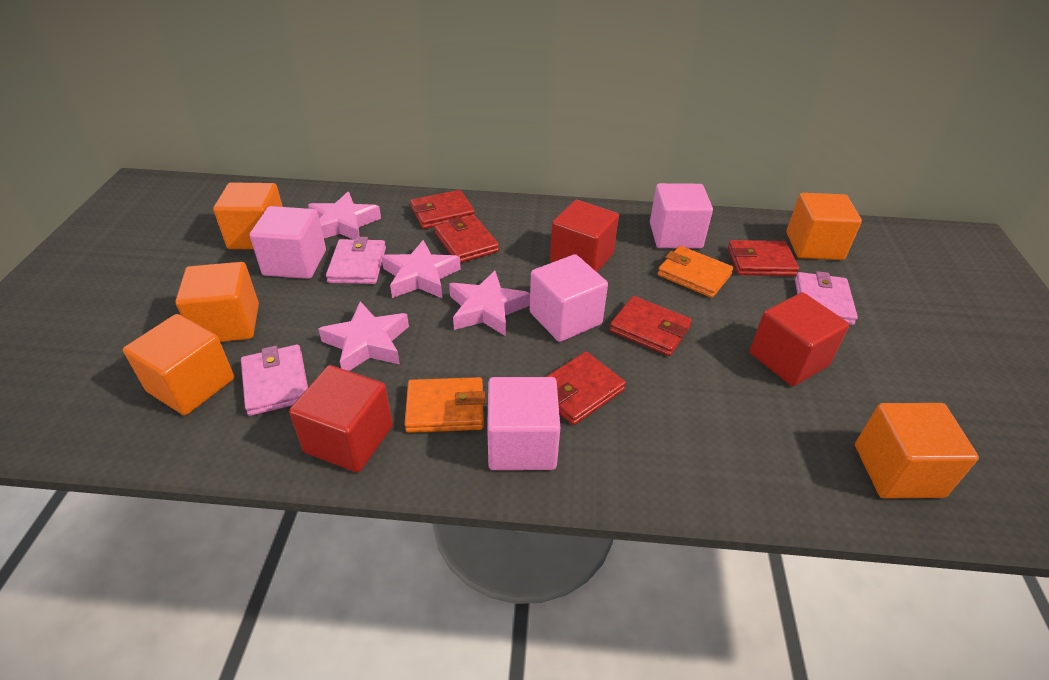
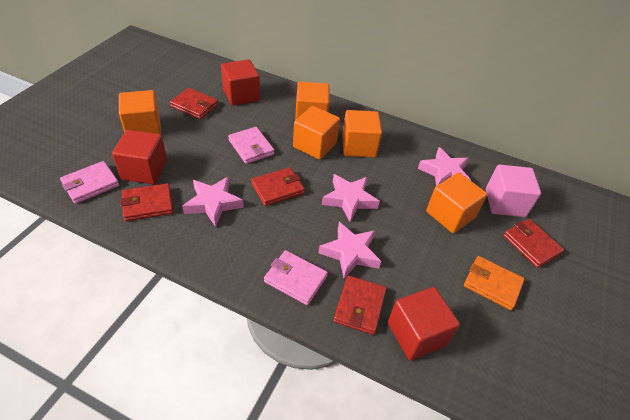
orange wallet: 2 -> 1
pink cube: 4 -> 1

